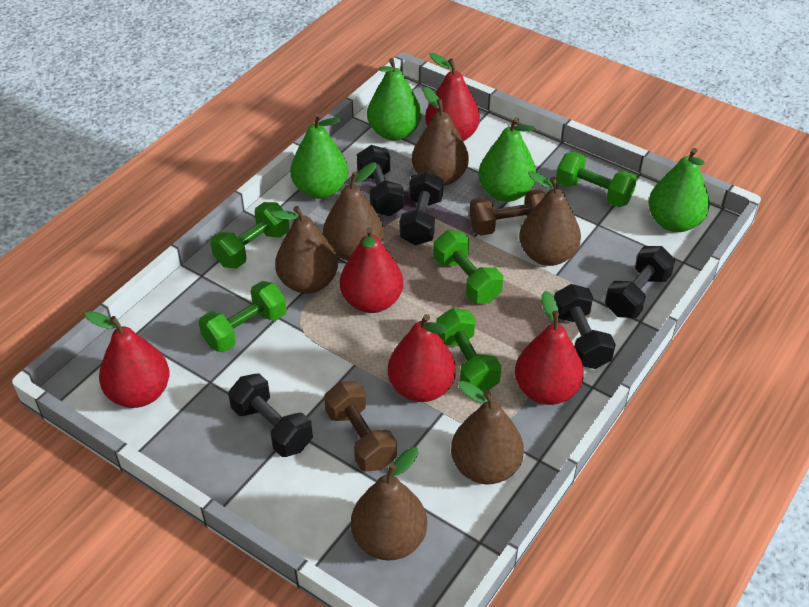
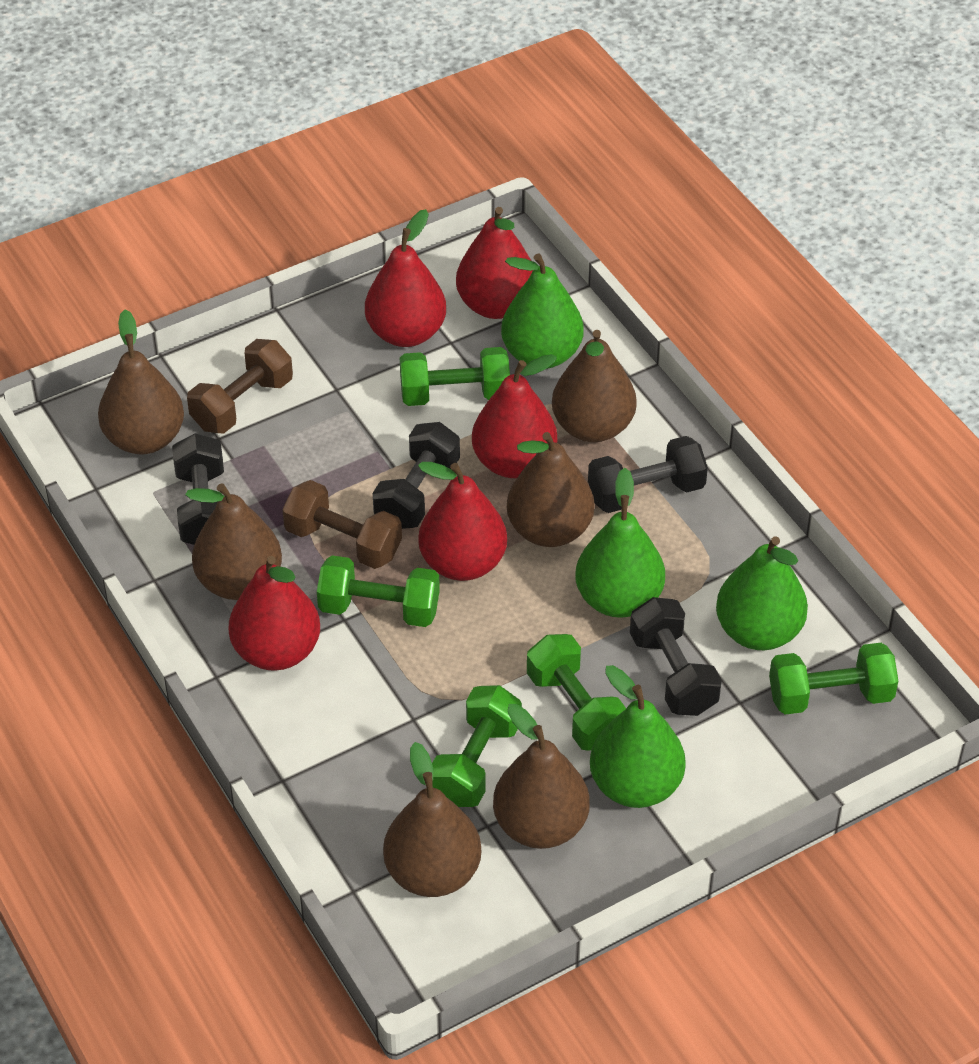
black dumbbell: 5 -> 4

